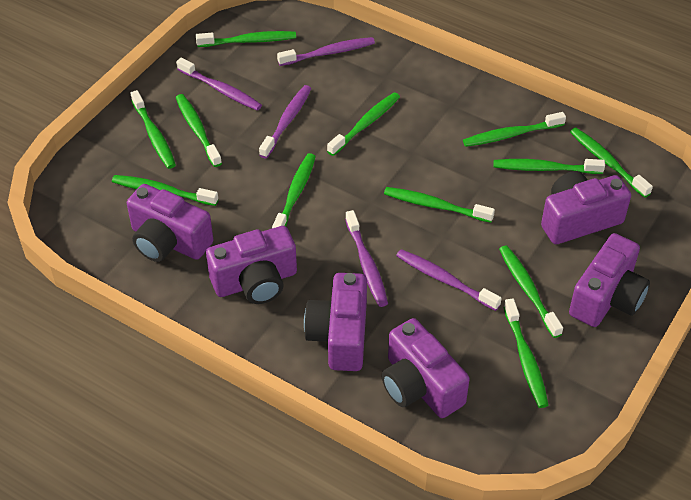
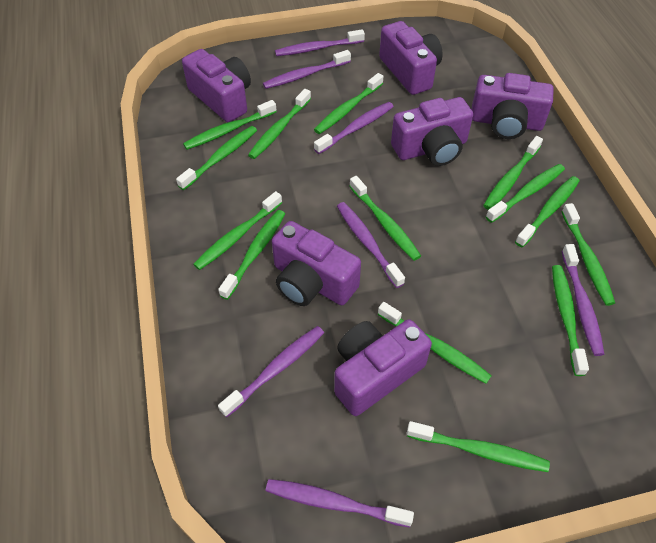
green toothbrush: 12 -> 14
purple toothbrush: 5 -> 7

